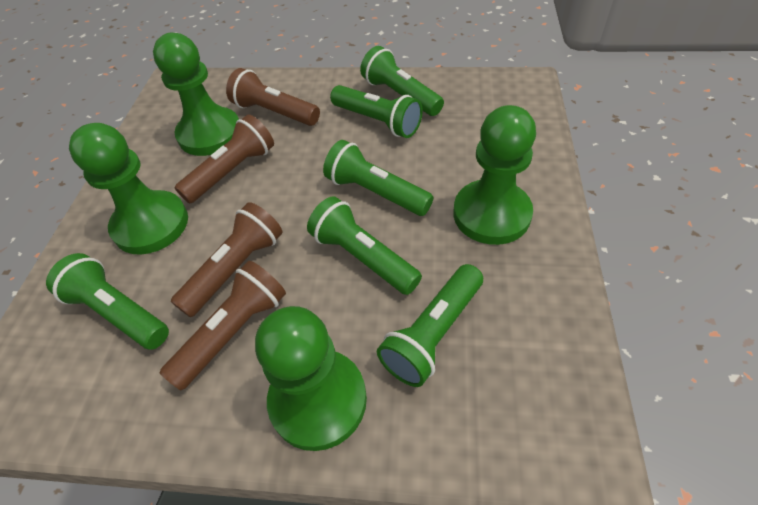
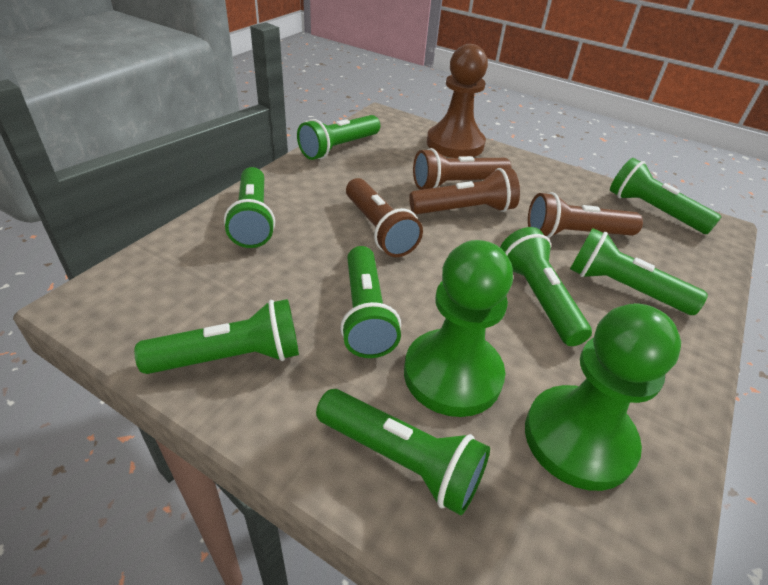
brown pawn: 0 -> 1
green flashlight: 6 -> 8
green pawn: 4 -> 2

